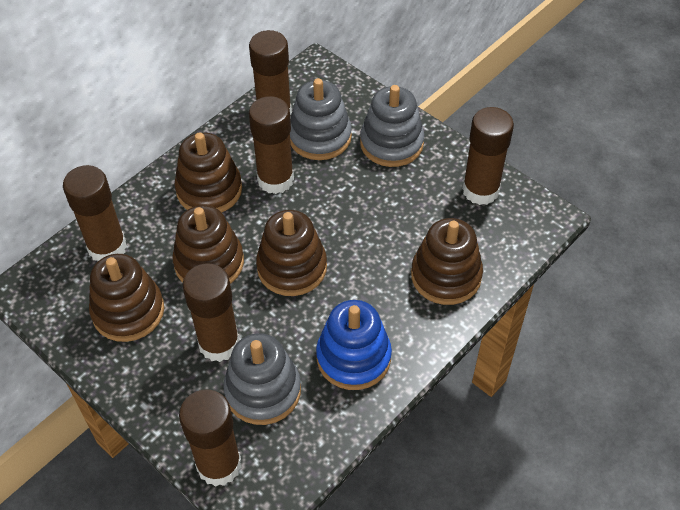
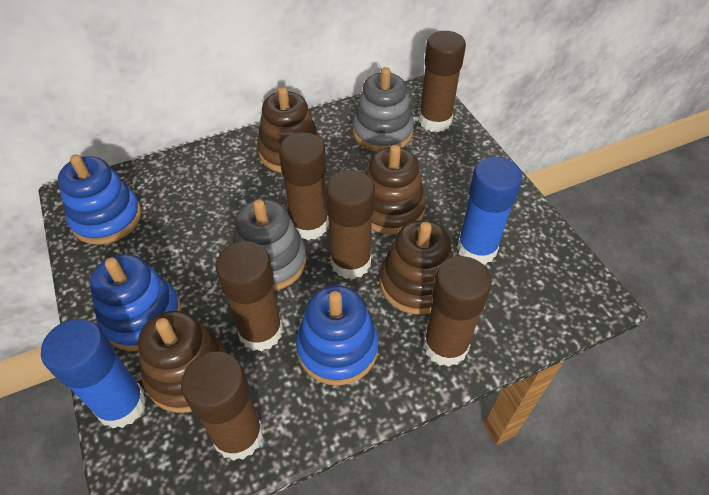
blue glue stick: 0 -> 2
blue stacking toy: 1 -> 3
brown stacking toy: 5 -> 4
grey stacking toy: 3 -> 2

